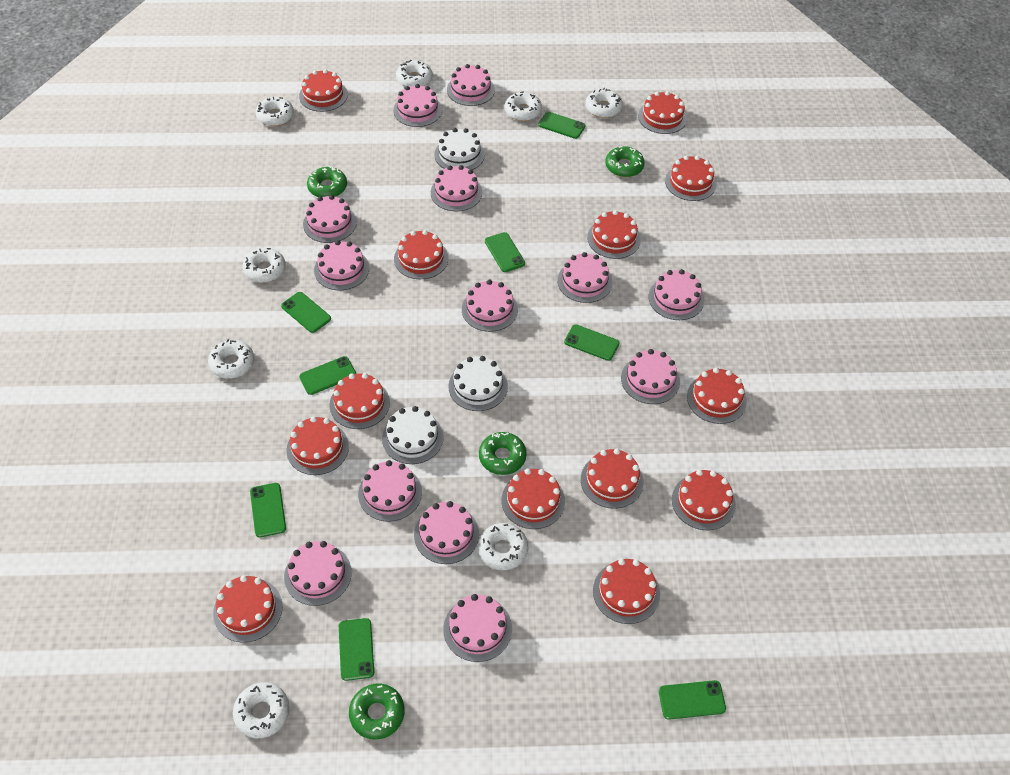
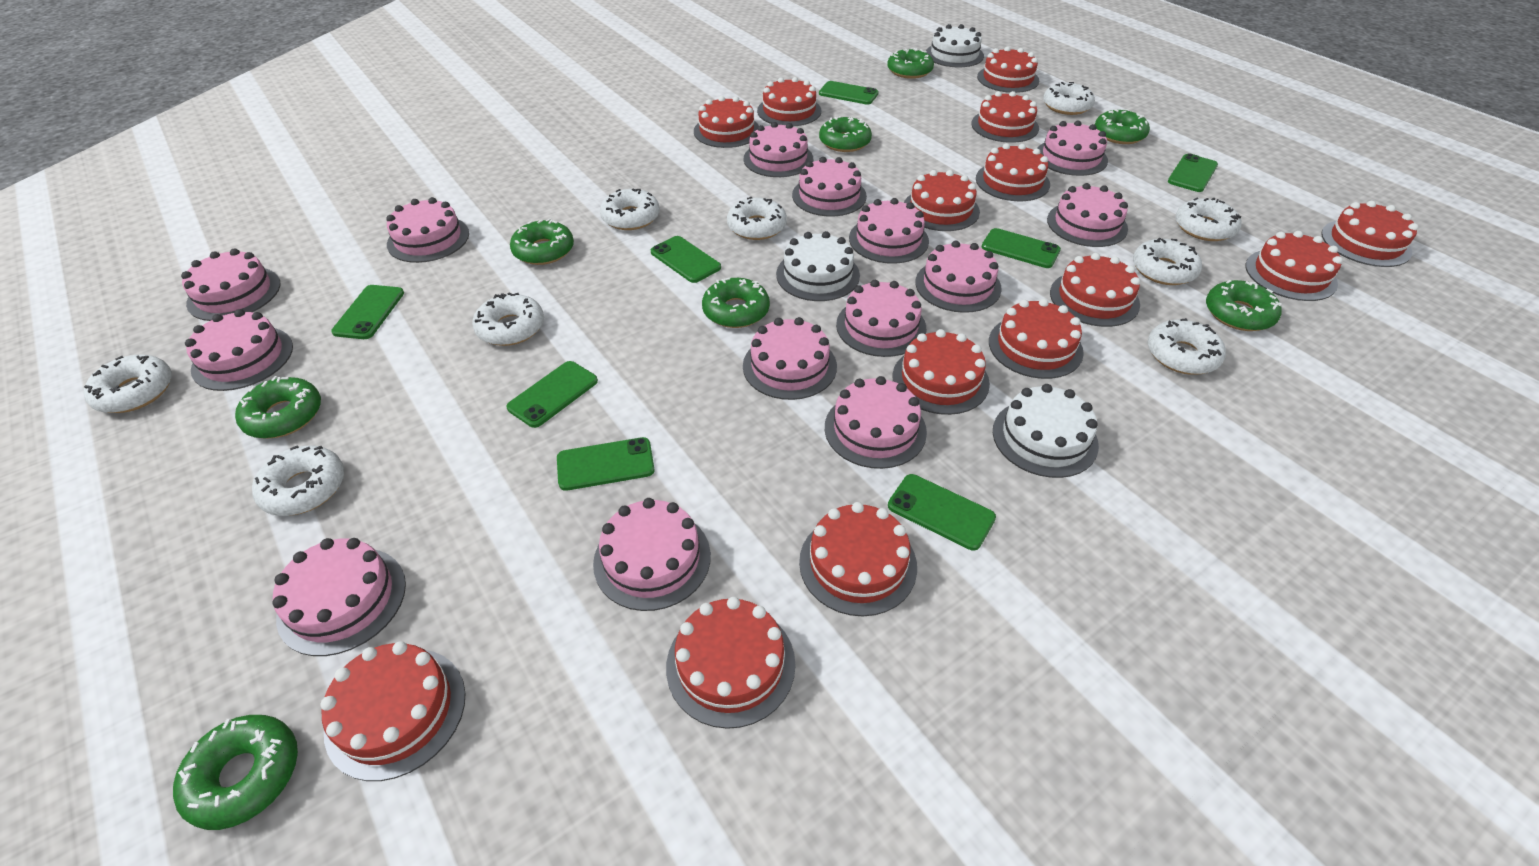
green donut: 4 -> 8
pink cake: 13 -> 14
red cake: 13 -> 14
white donut: 8 -> 9

